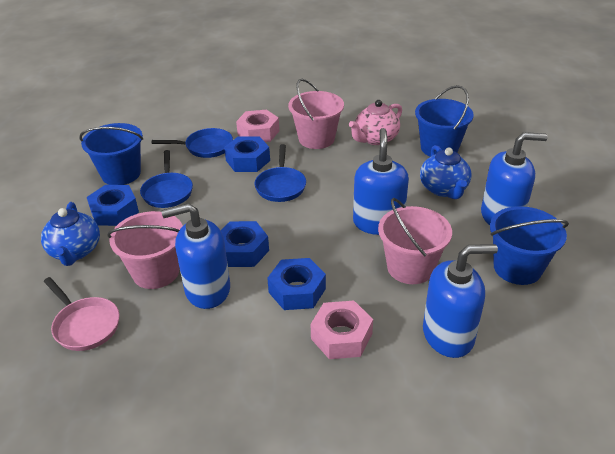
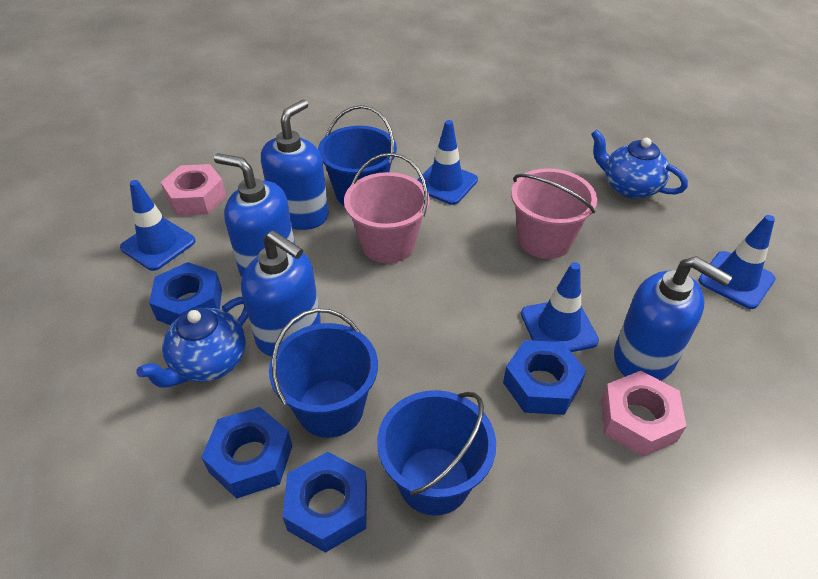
blue pan: 3 -> 0
blue traffic cone: 0 -> 4
pink bucket: 3 -> 2
pink pan: 1 -> 0
pink teapot: 1 -> 0

